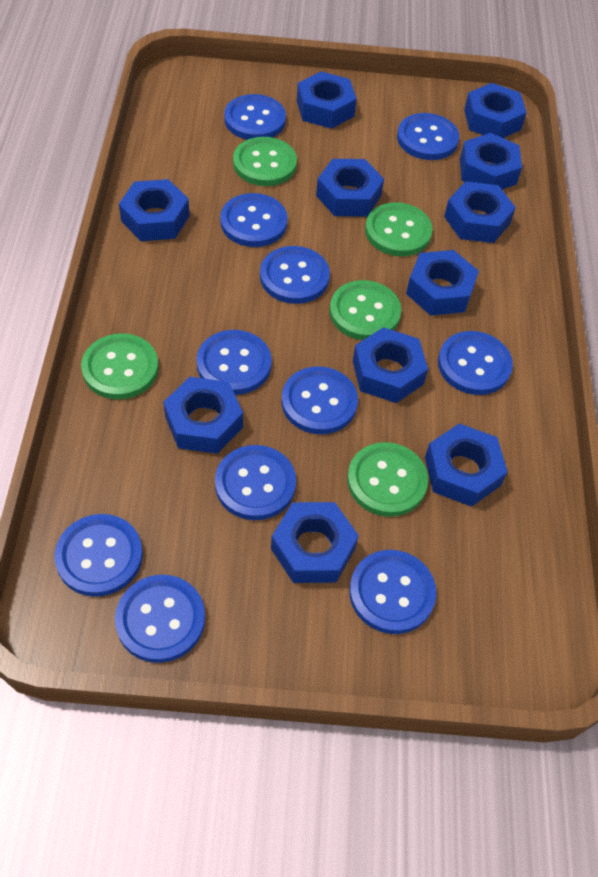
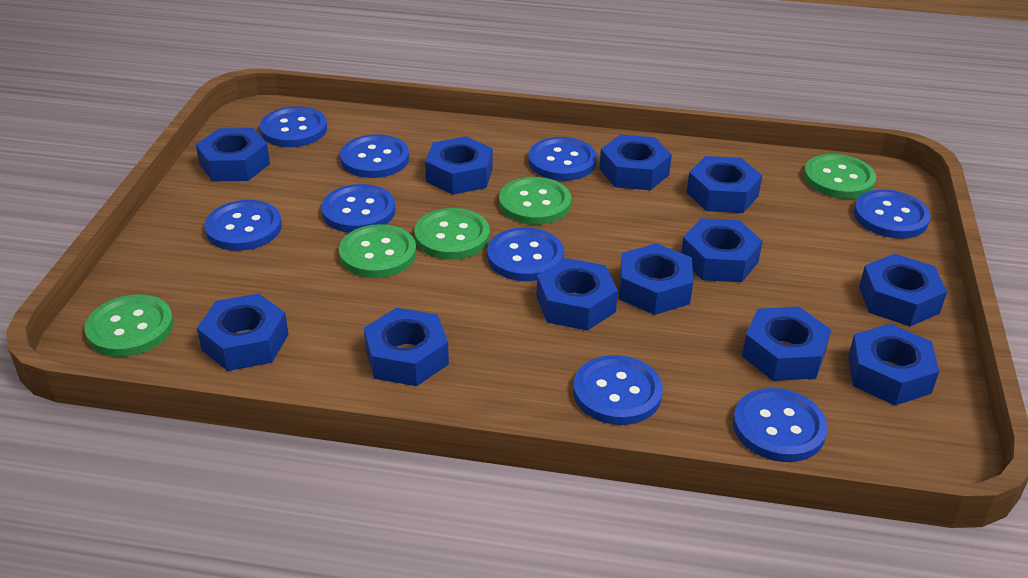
blue button: 11 -> 9
blue nut: 11 -> 12

